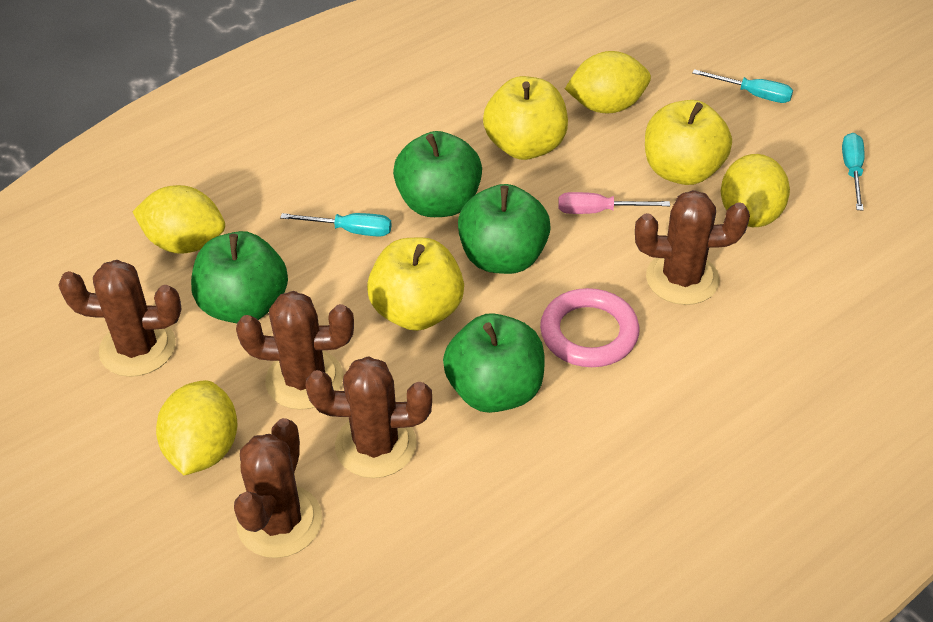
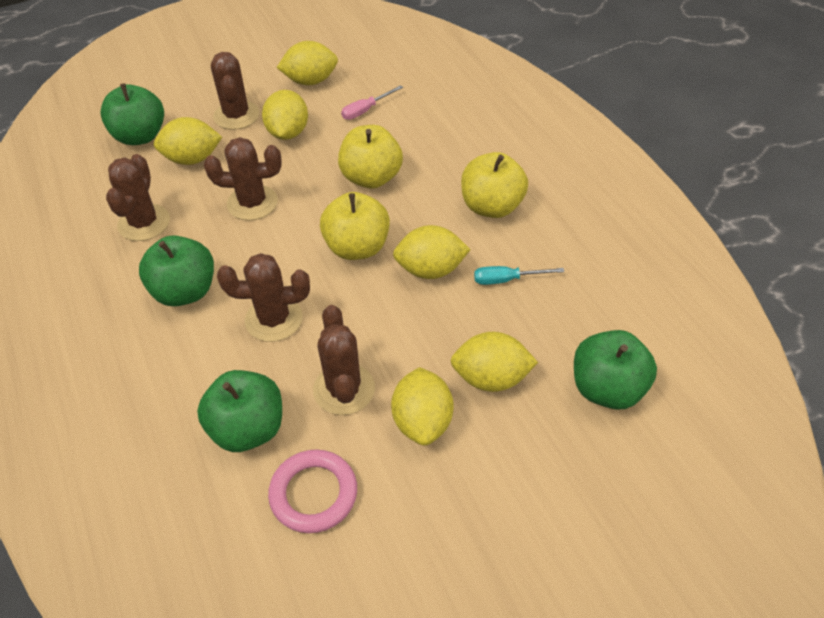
turquoise screwdriver: 3 -> 1
yellow lemon: 4 -> 6

